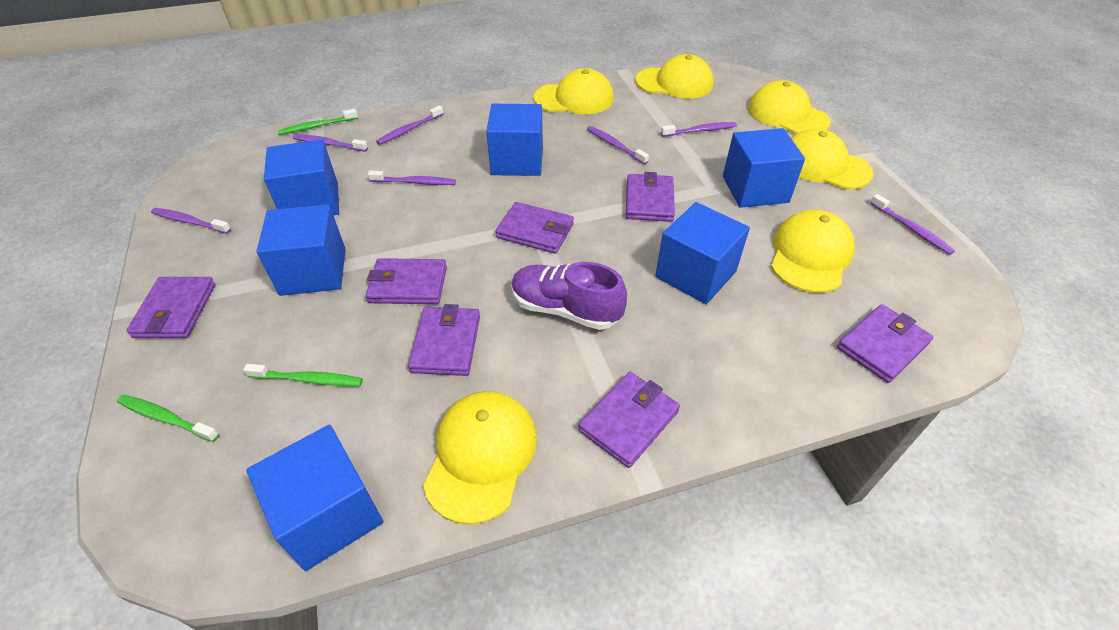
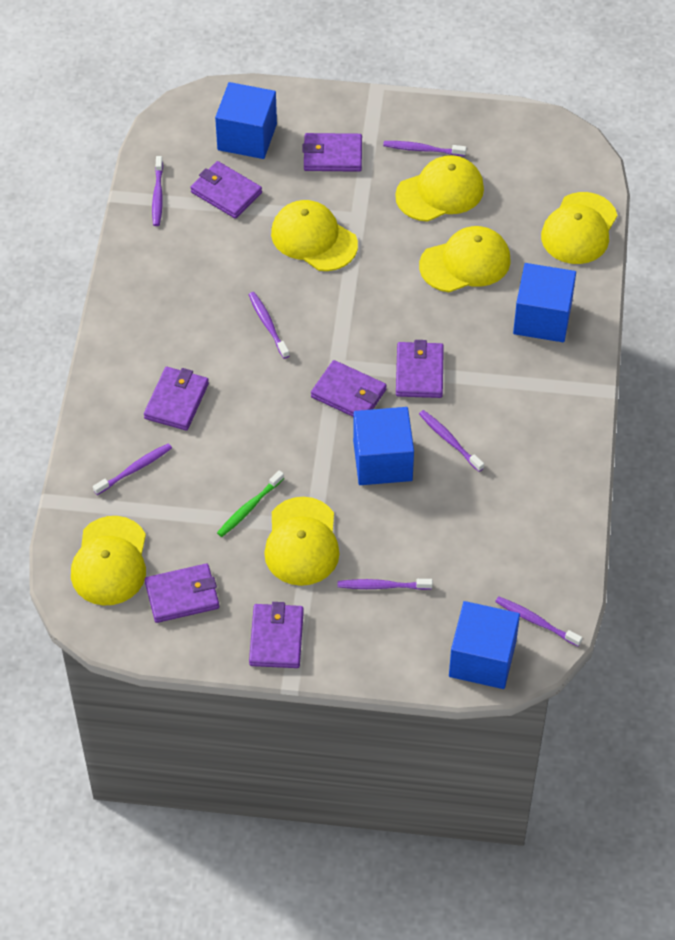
blue cube: 6 -> 4
green toothbrush: 3 -> 1
purple shoe: 1 -> 0

